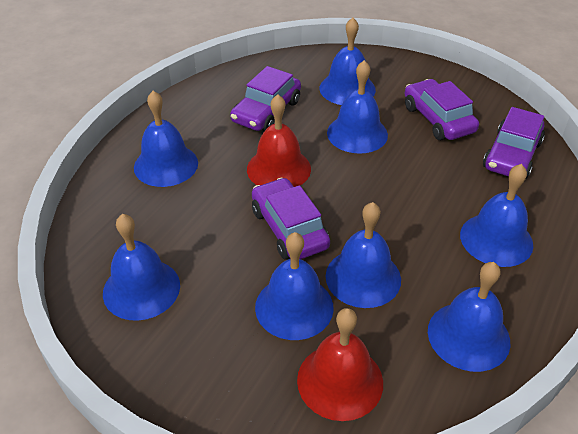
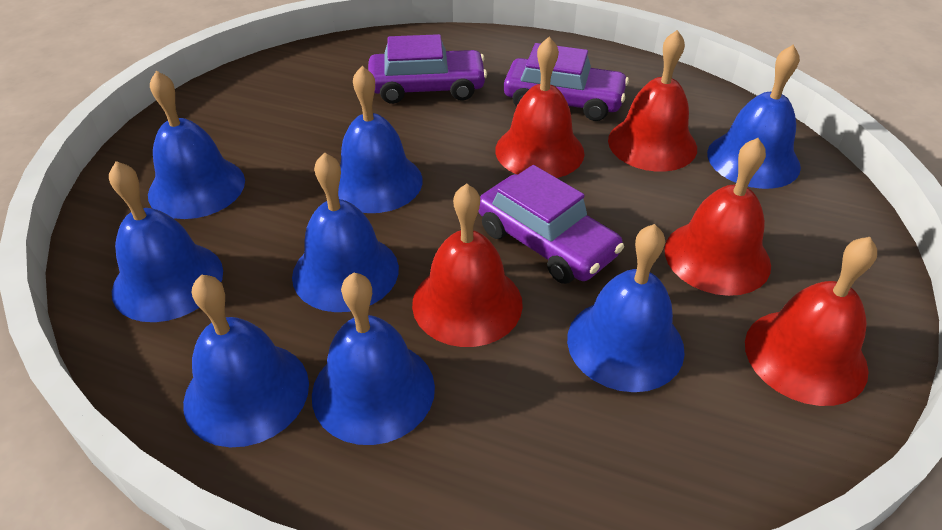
purple car: 4 -> 3
red bell: 2 -> 5

